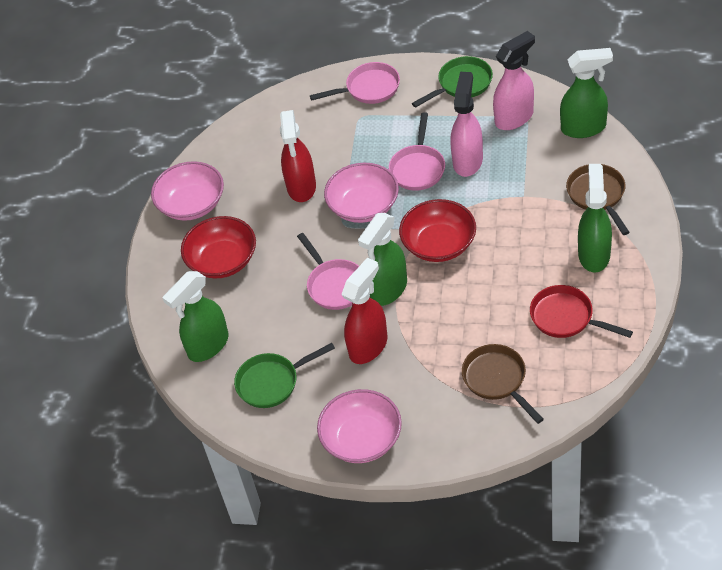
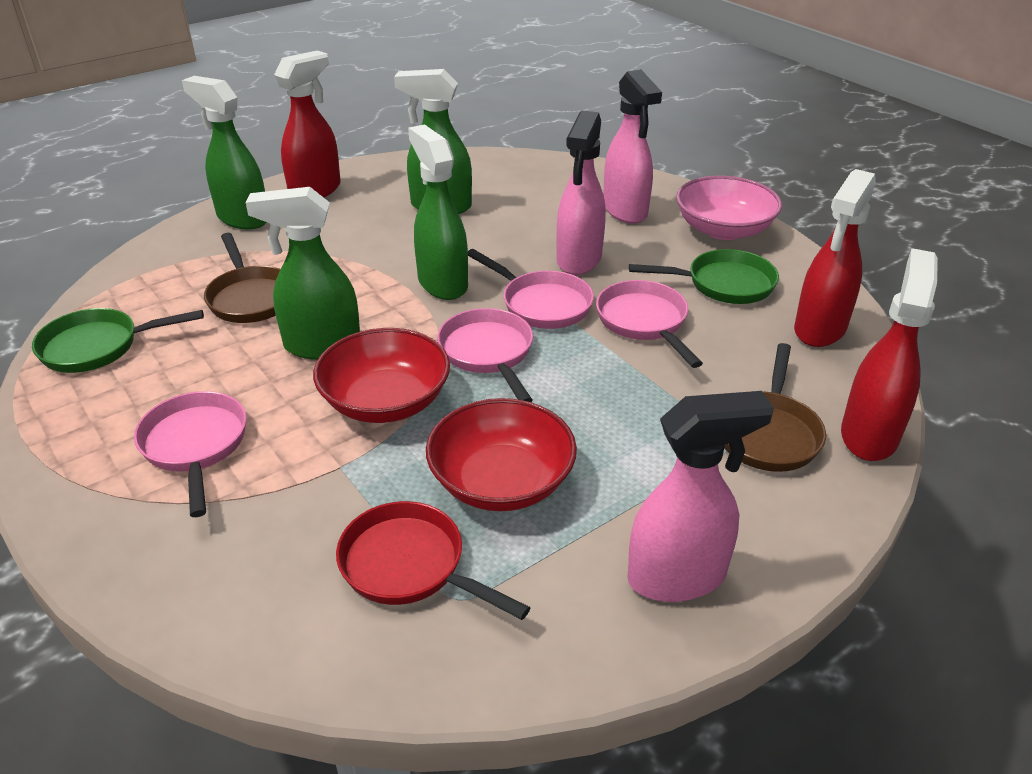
pink bowl: 3 -> 1
pink pan: 3 -> 4
pink spray bottle: 2 -> 3
red spray bottle: 2 -> 3

